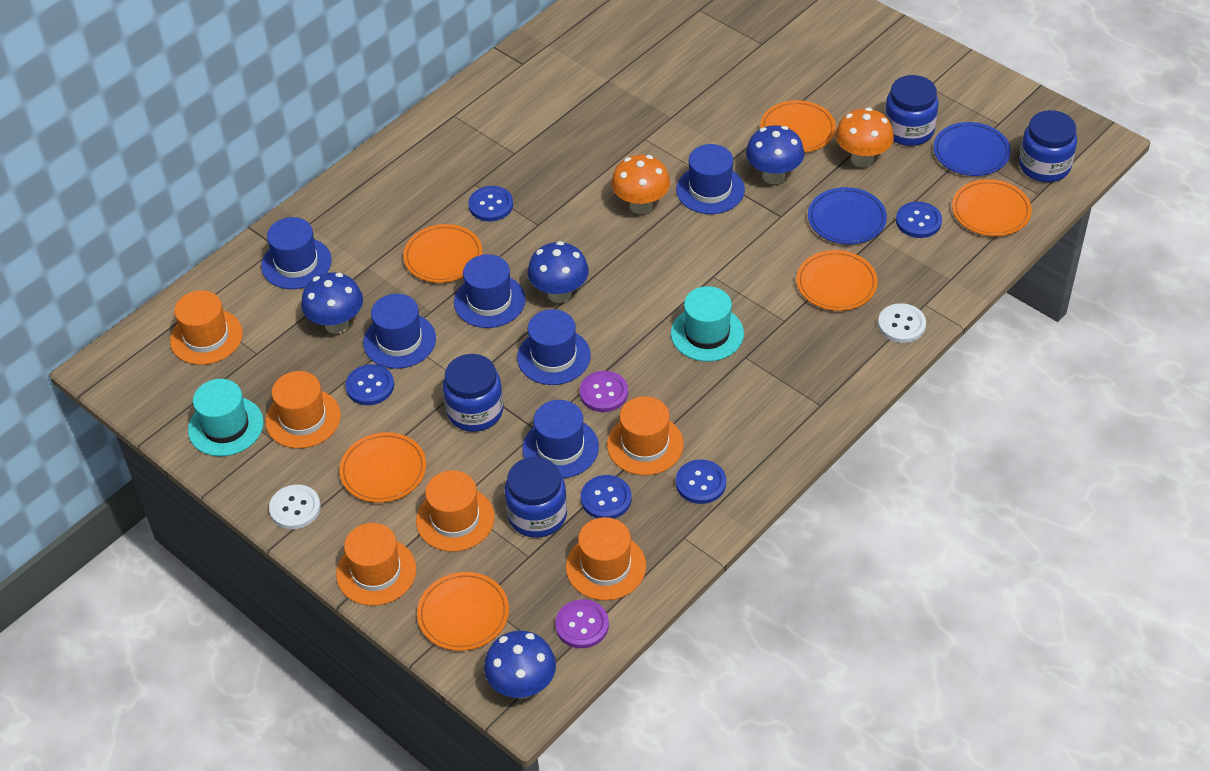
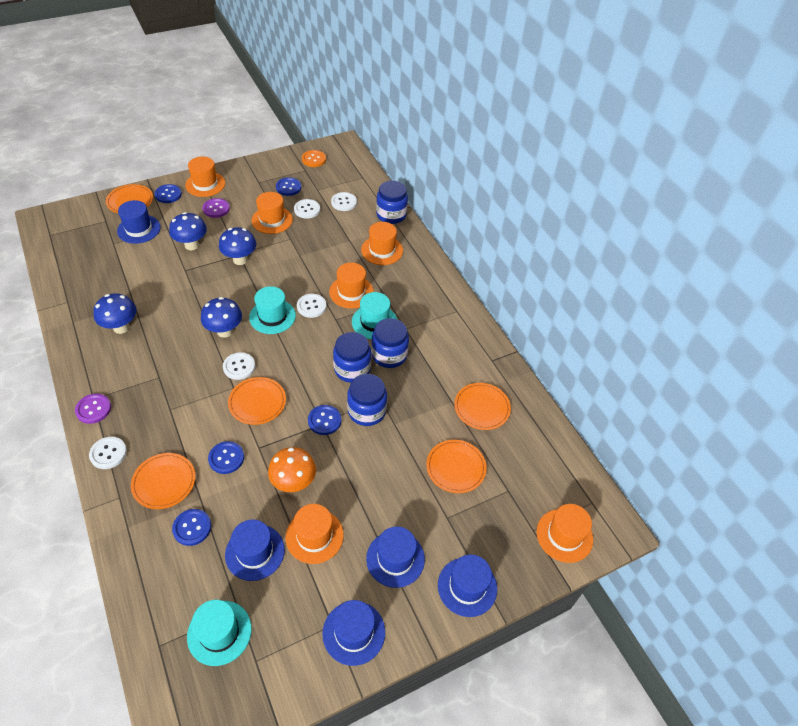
blue hat: 6 -> 5
blue plate: 2 -> 0
orange button: 0 -> 1
orange mushroom: 2 -> 1
orange plate: 6 -> 5
turquoise hat: 2 -> 3
white button: 2 -> 5

